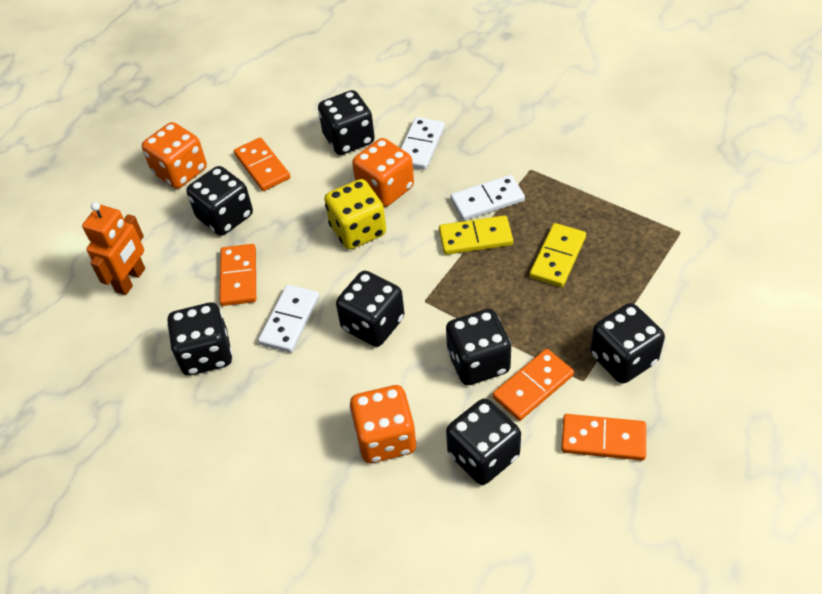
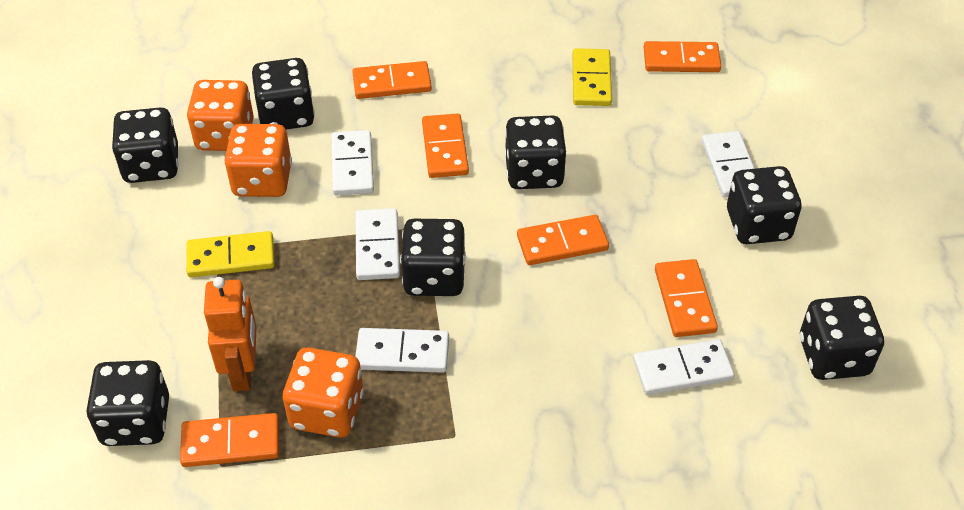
orange domino: 4 -> 6
white domino: 3 -> 5
yellow dice: 1 -> 0

